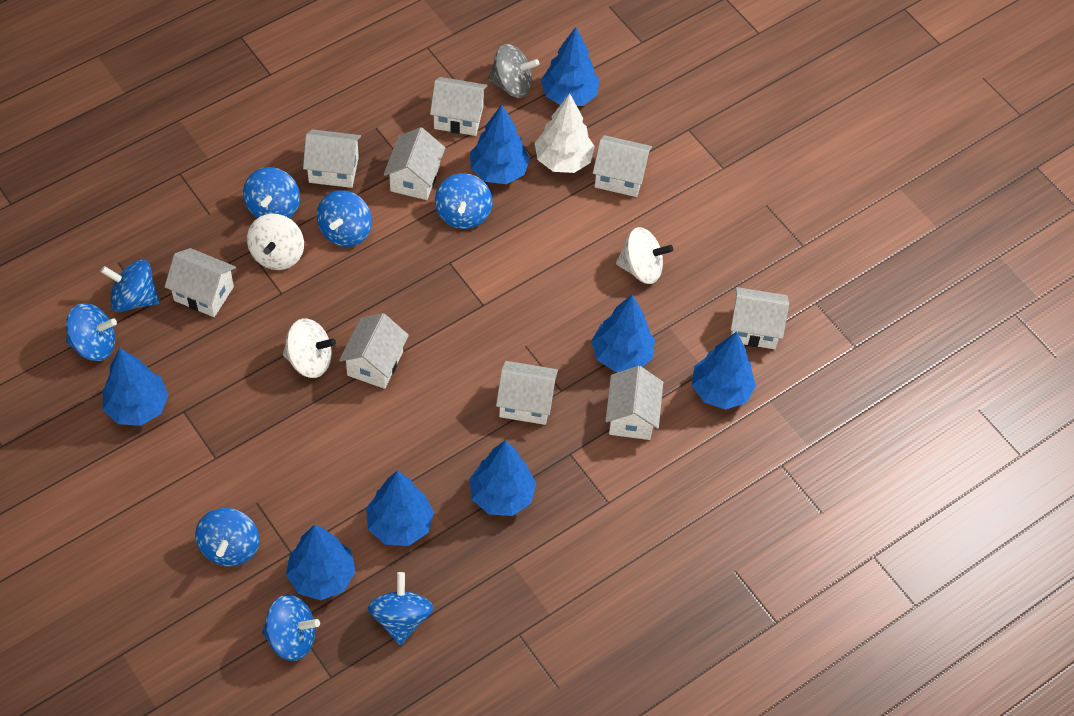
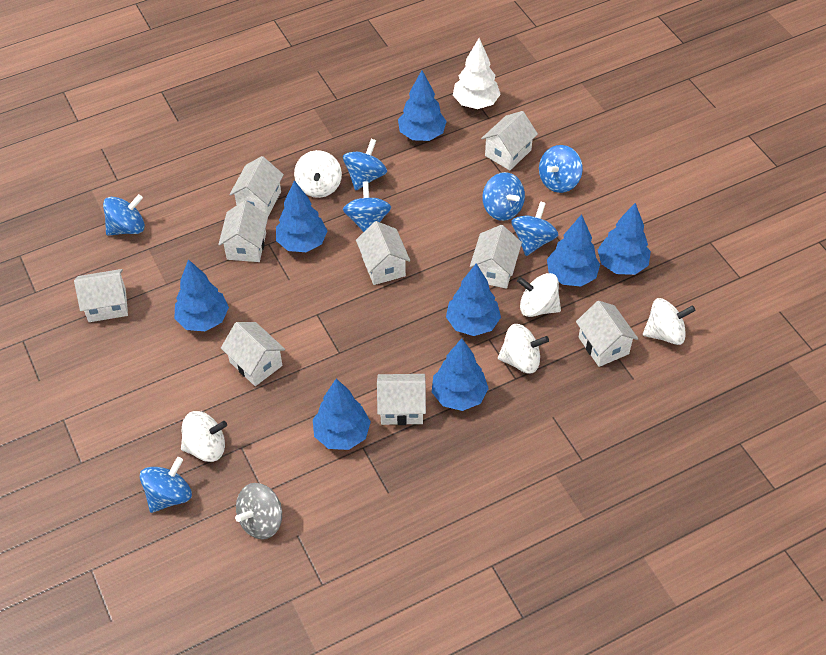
blue spinning top: 8 -> 7
white spinning top: 3 -> 5

